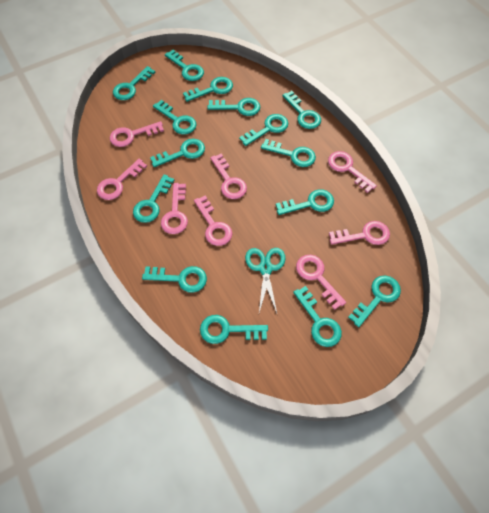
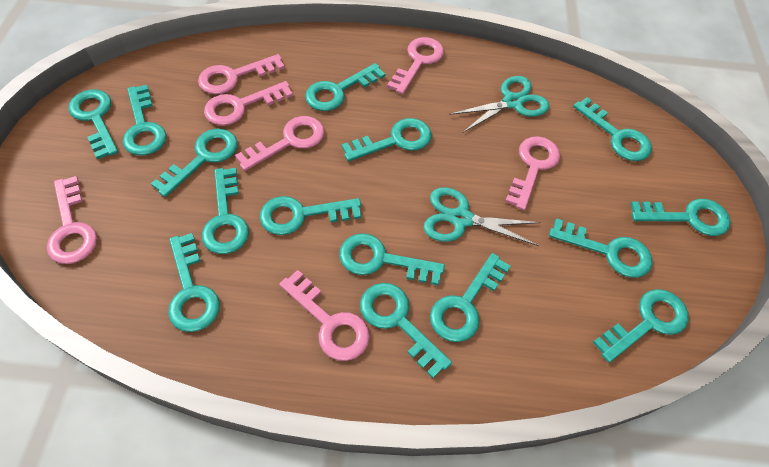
pink key: 8 -> 7
turquoise scissors: 1 -> 2

